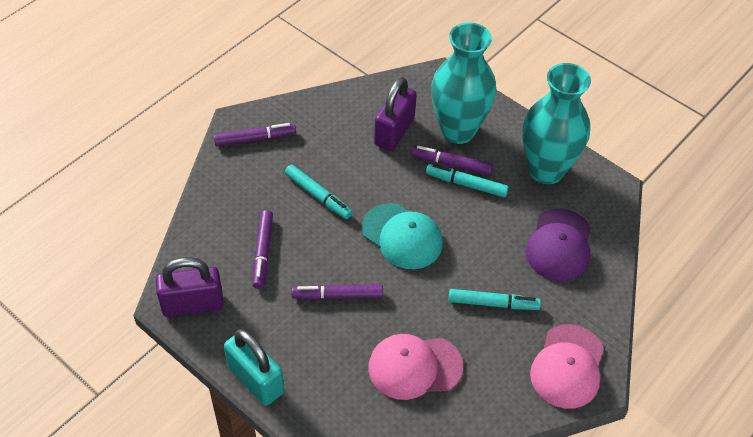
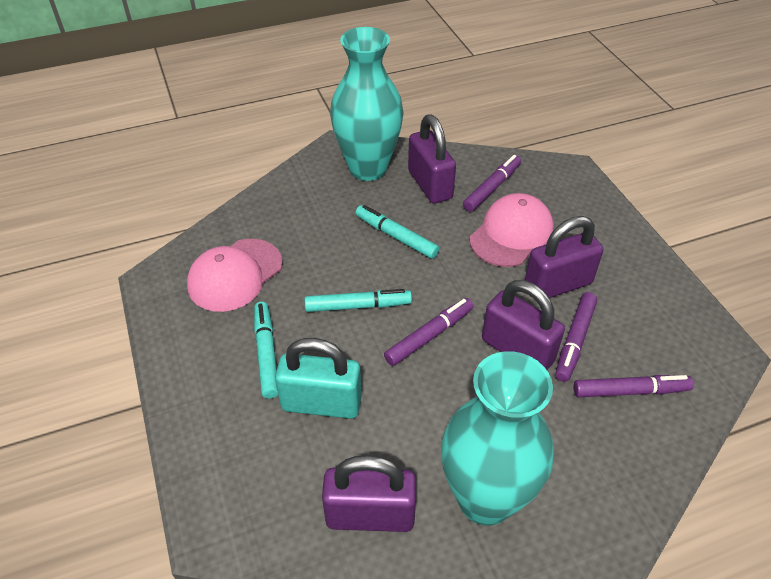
purple cap: 1 -> 0
purple padlock: 2 -> 4
turquoise cap: 1 -> 0

